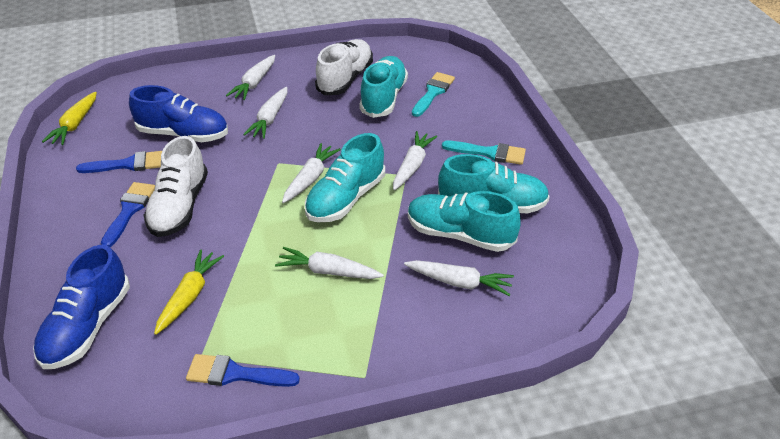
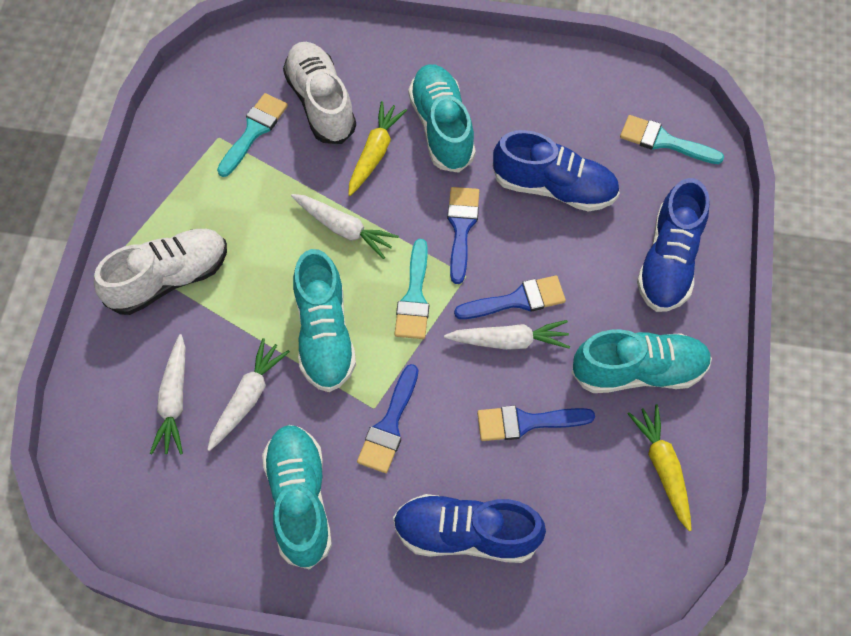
blue brush: 3 -> 4
blue shoe: 2 -> 3
turquoise brush: 2 -> 3
white carrot: 6 -> 4

